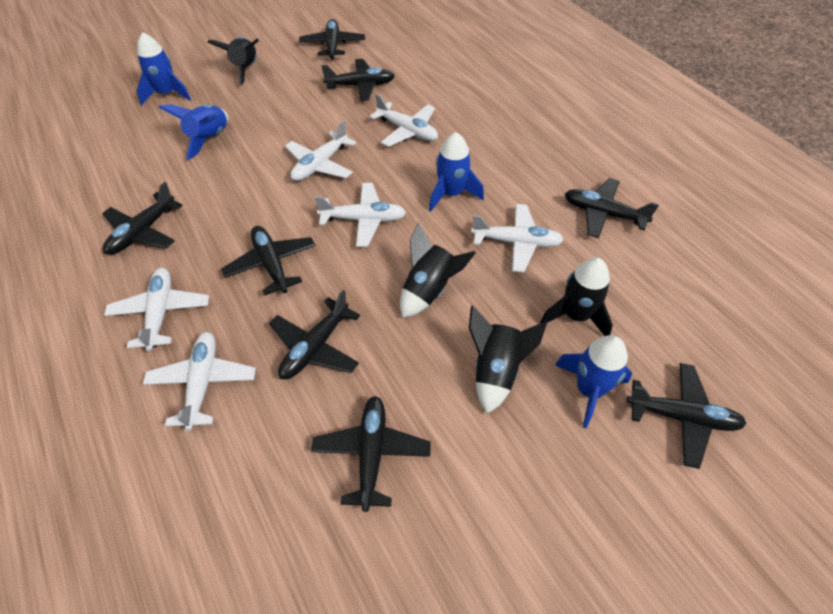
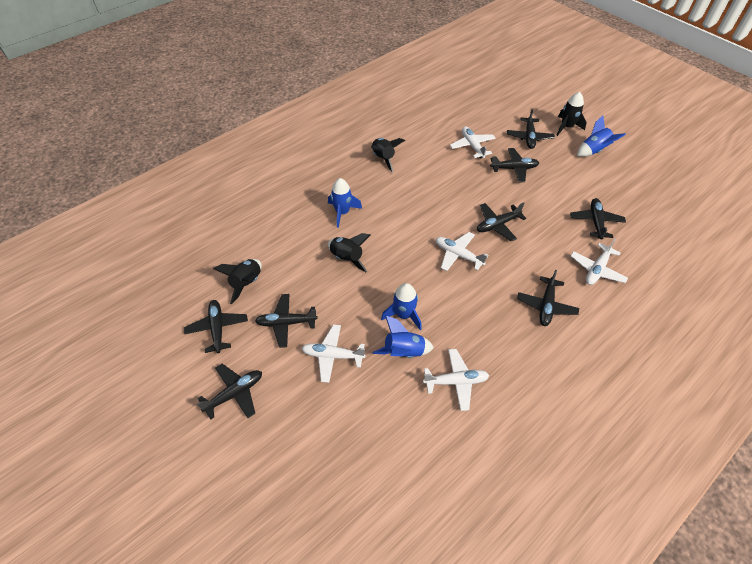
white plane: 6 -> 5

